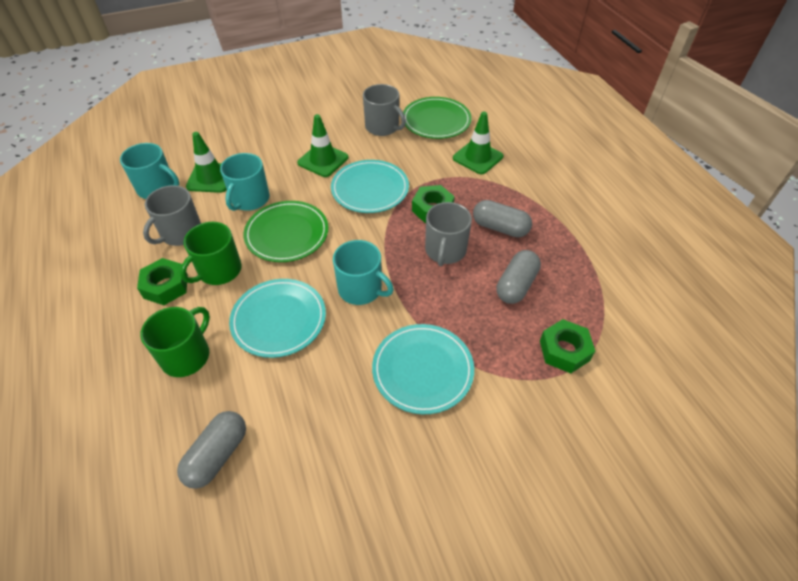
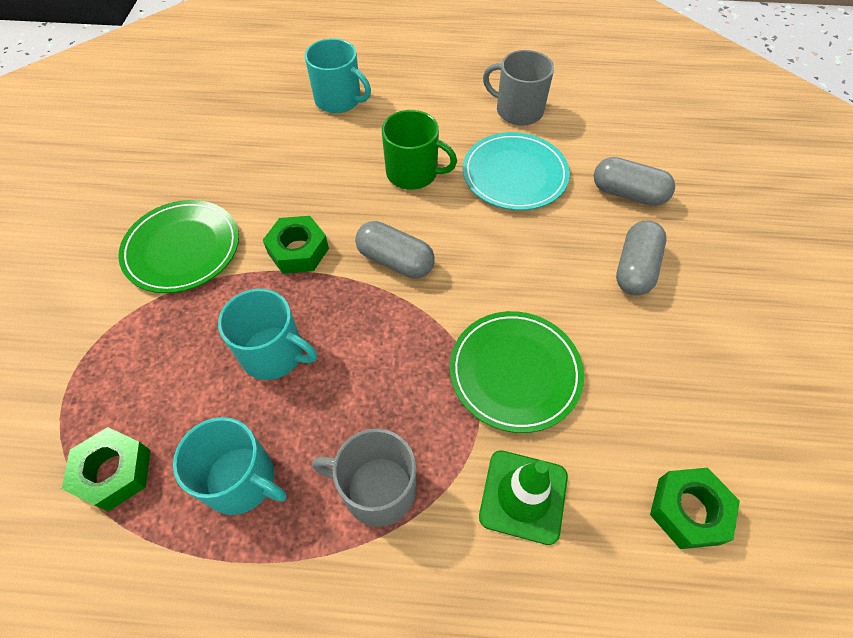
green mug: 2 -> 1
green traffic cone: 3 -> 1
grey mug: 3 -> 2
turquoise plate: 3 -> 1

